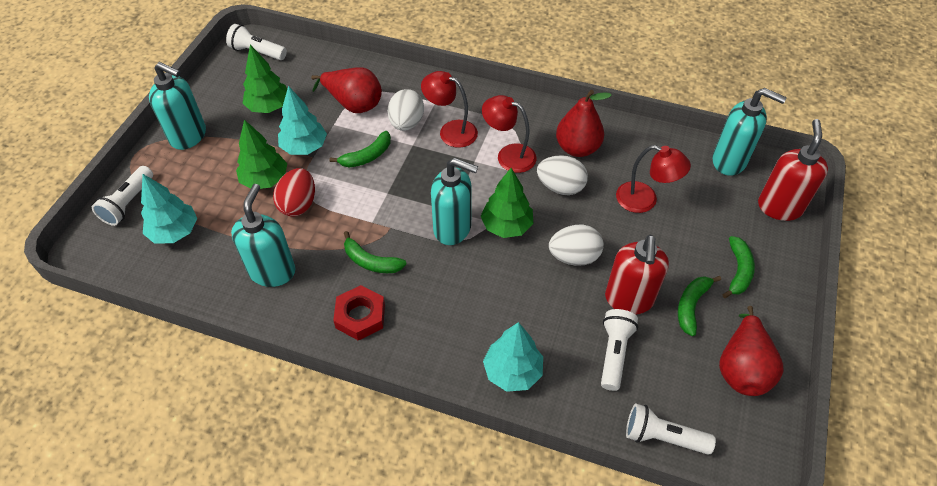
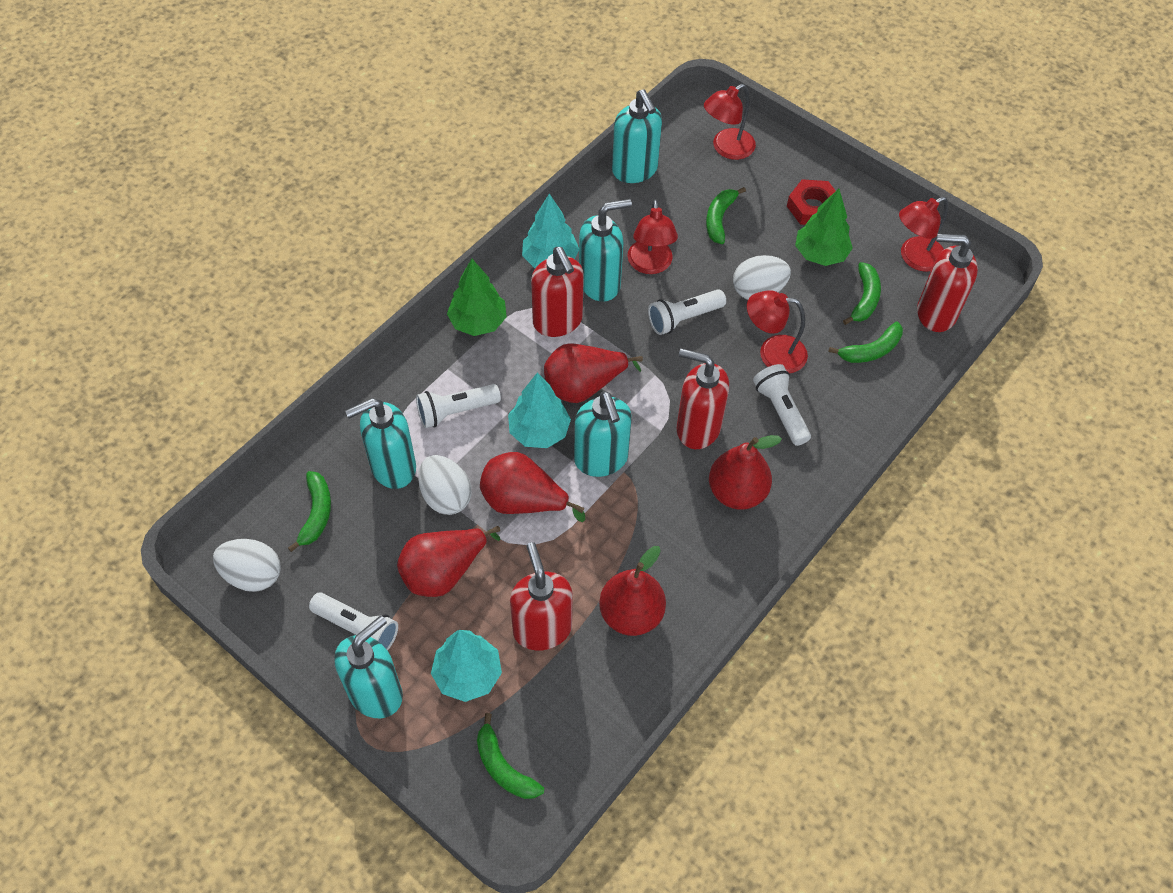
green banana: 4 -> 5
green tree: 3 -> 2
red egg: 1 -> 0
red lamp: 3 -> 4
red pear: 3 -> 5
red soap dispenser: 2 -> 4
turquoise soap dispenser: 4 -> 5

